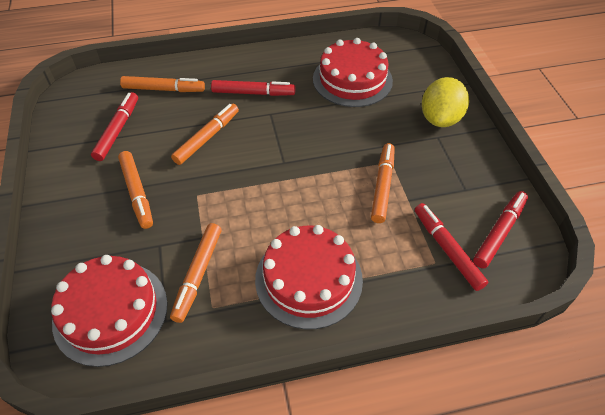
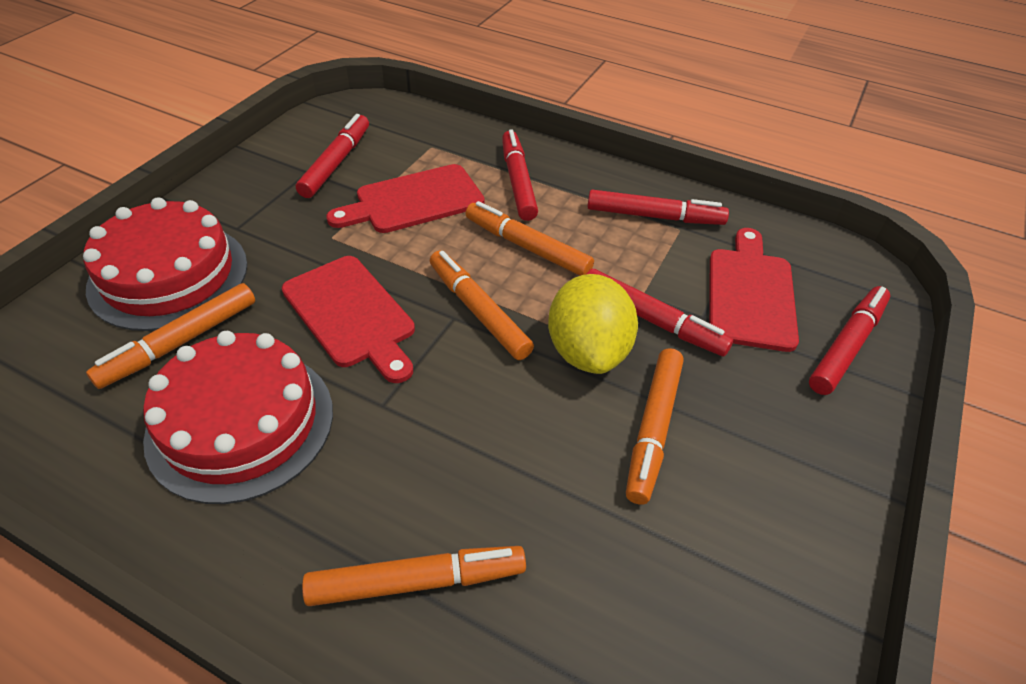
red cake: 3 -> 2
red cutting board: 0 -> 3
red marker: 4 -> 5

